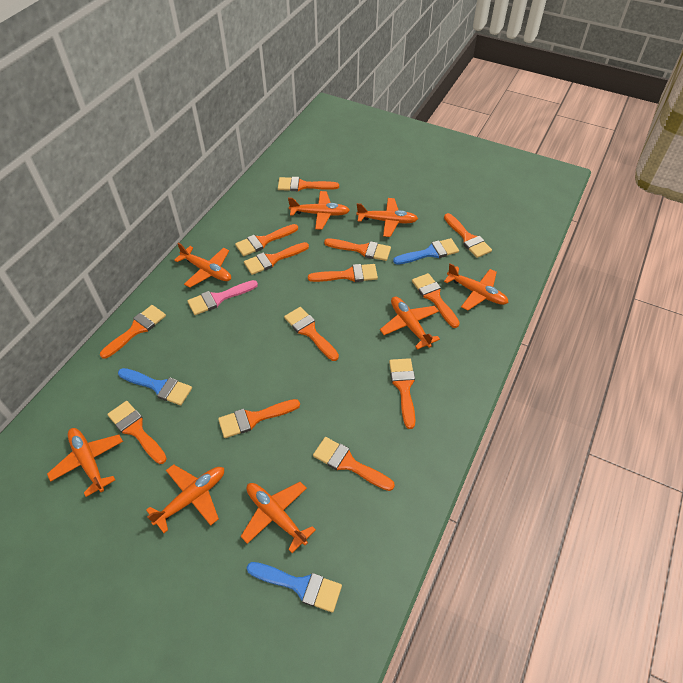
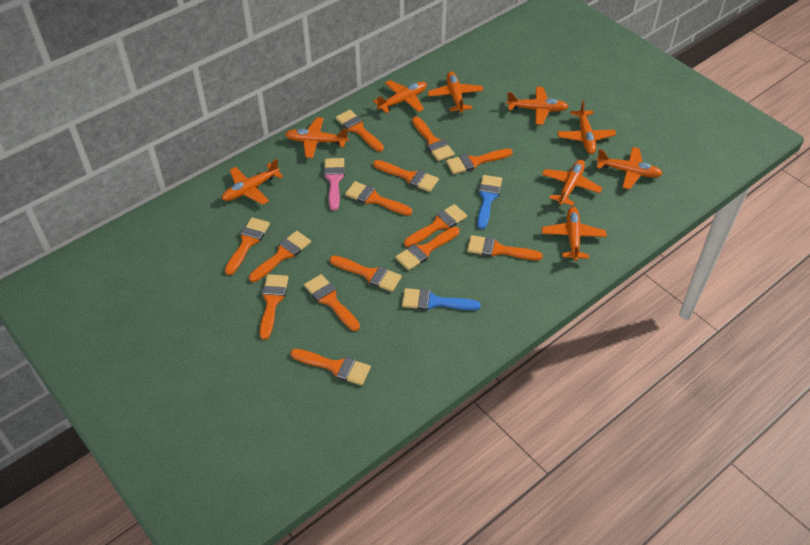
blue brush: 3 -> 2
orange brush: 13 -> 14
orange plane: 8 -> 9

